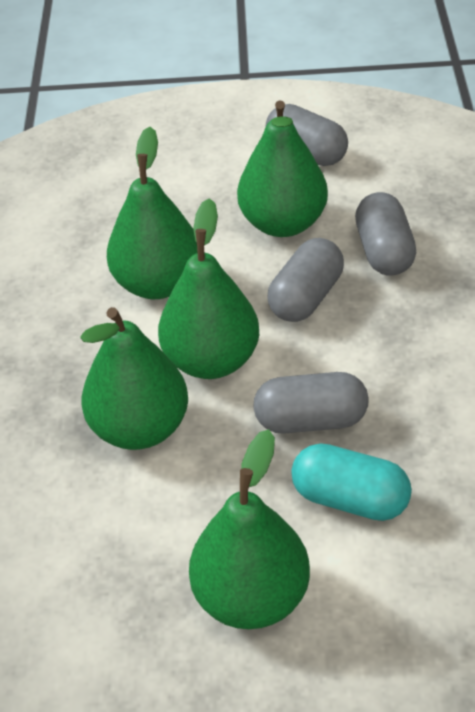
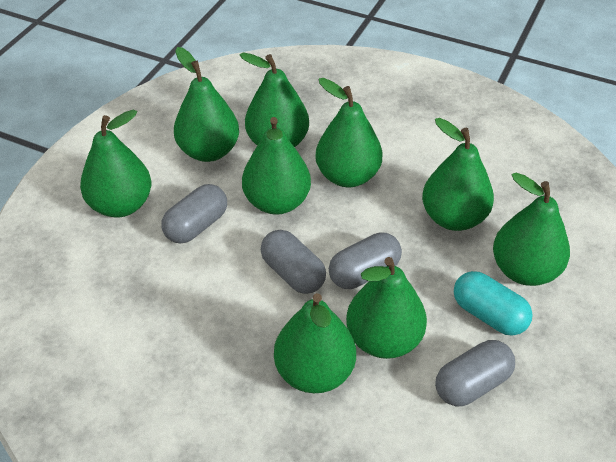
green pear: 5 -> 9

